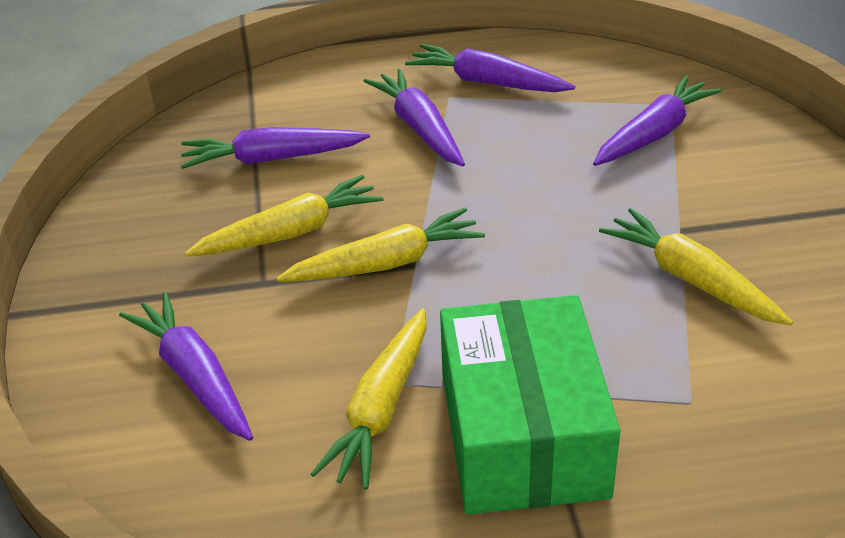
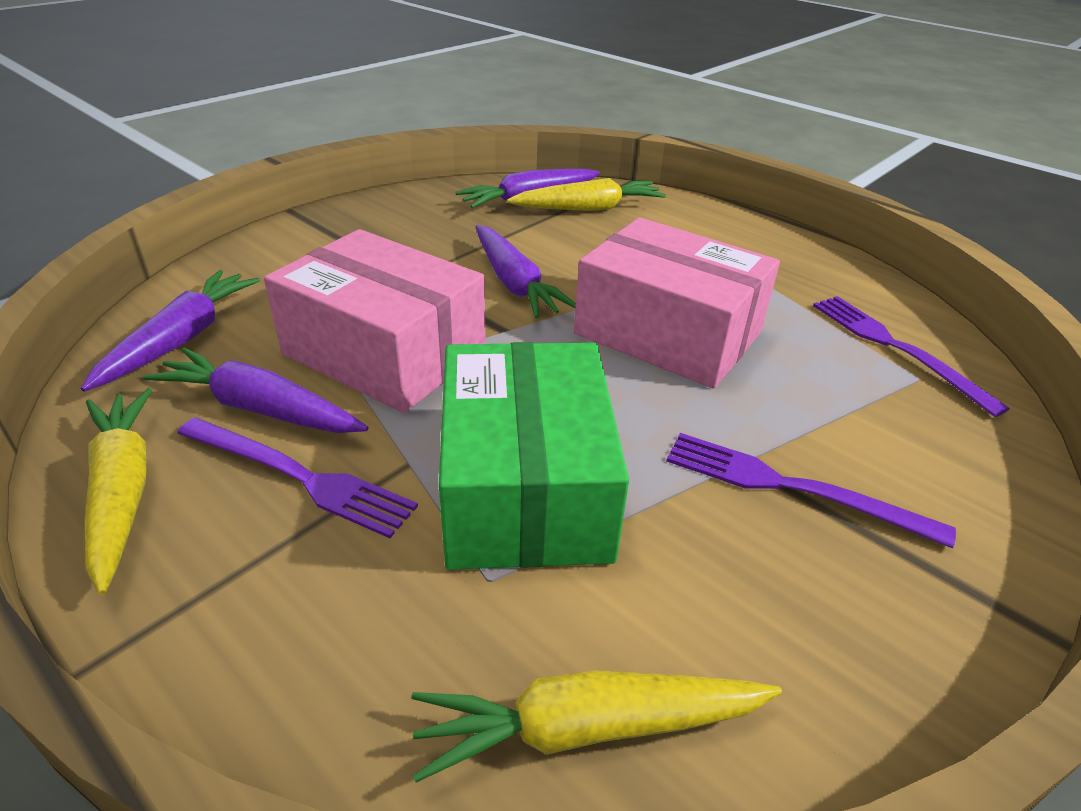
pink box: 0 -> 2
purple carrot: 5 -> 4
purple fork: 0 -> 3
yellow carrot: 4 -> 3

